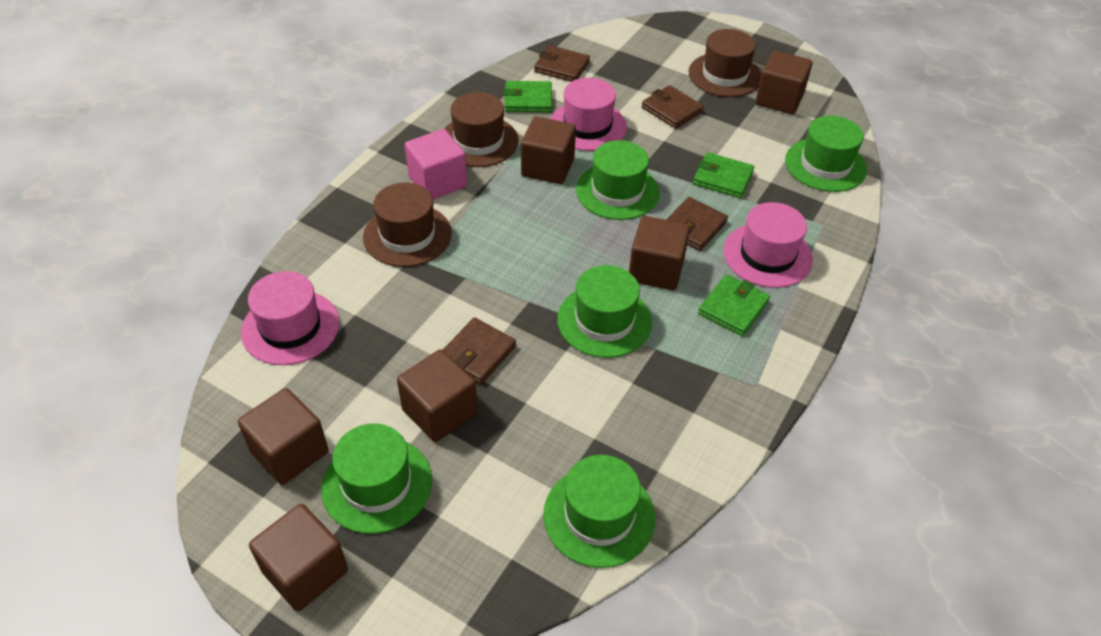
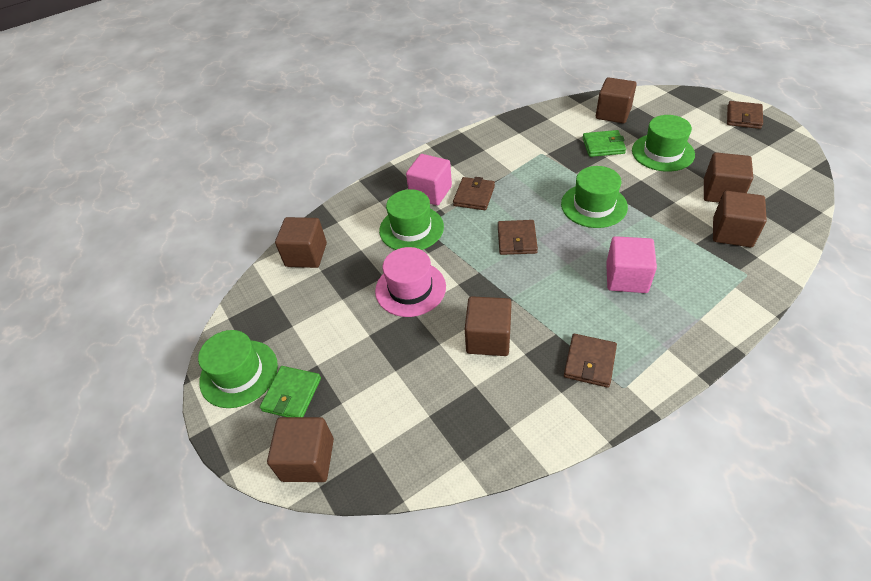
brown hat: 3 -> 0
green hat: 5 -> 4
green wallet: 3 -> 2
pink cube: 1 -> 2
pink hat: 3 -> 1

